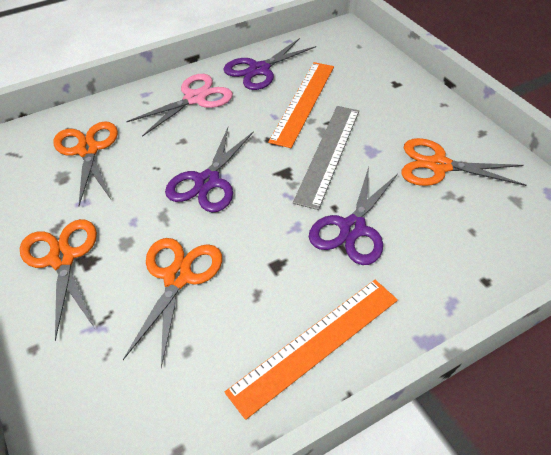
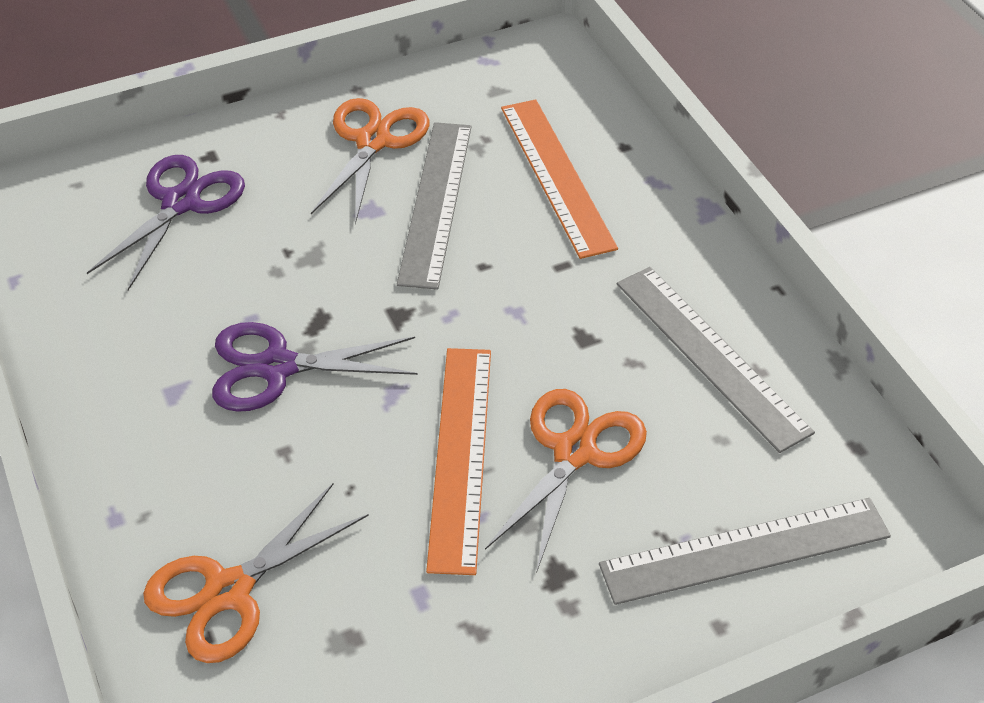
grey ruler: 1 -> 3
orange scissors: 4 -> 3
pink scissors: 1 -> 0
purple scissors: 3 -> 2

